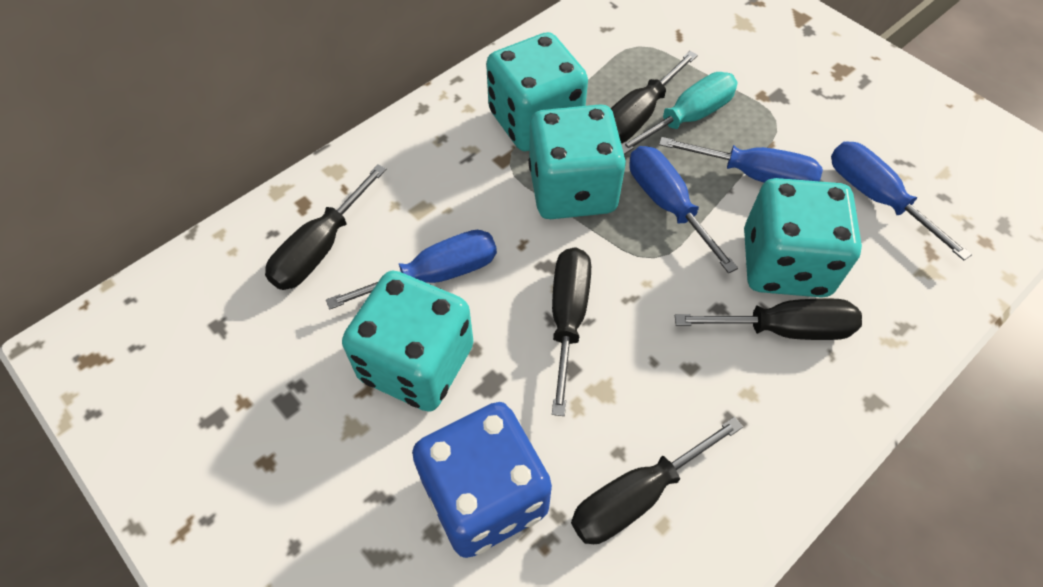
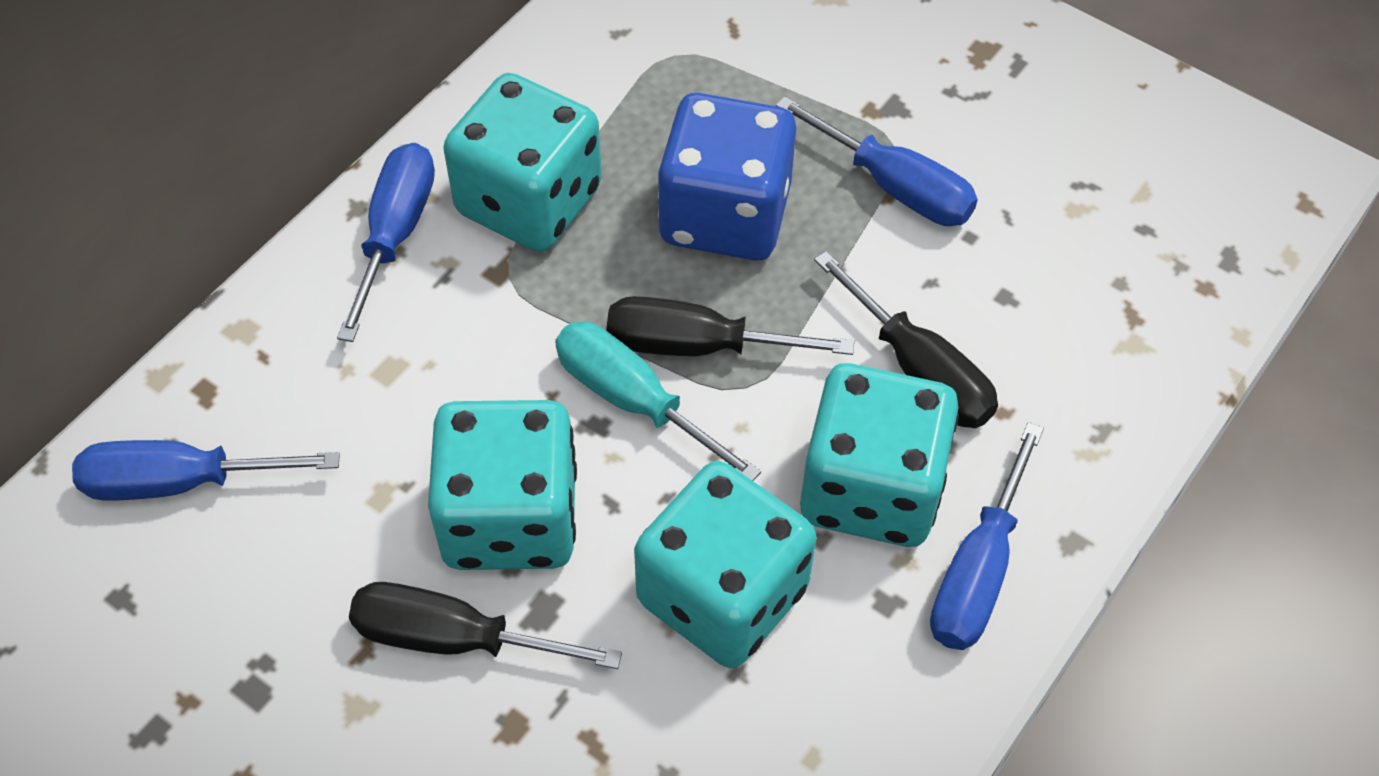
black screwdriver: 5 -> 3

